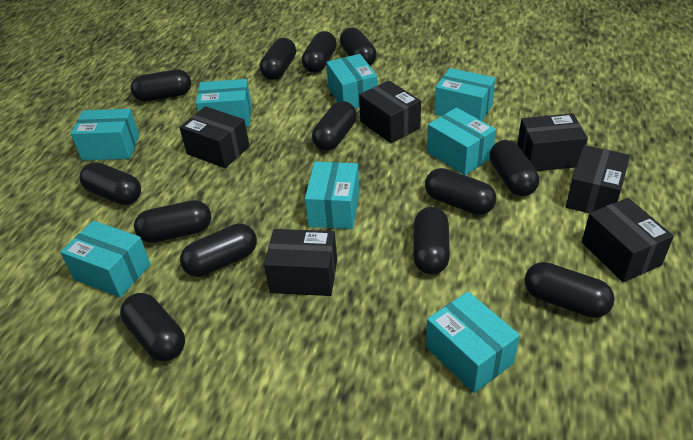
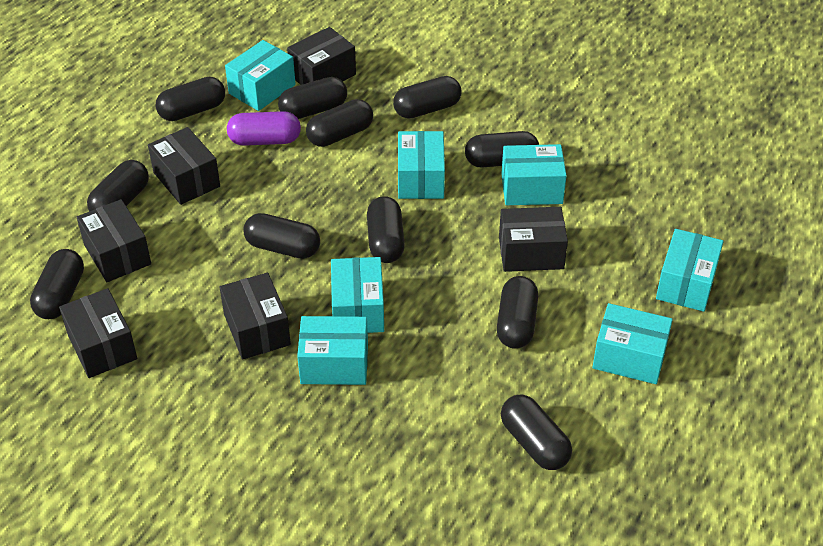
black capsule: 13 -> 11
purple capsule: 0 -> 1
turquoise box: 8 -> 7

